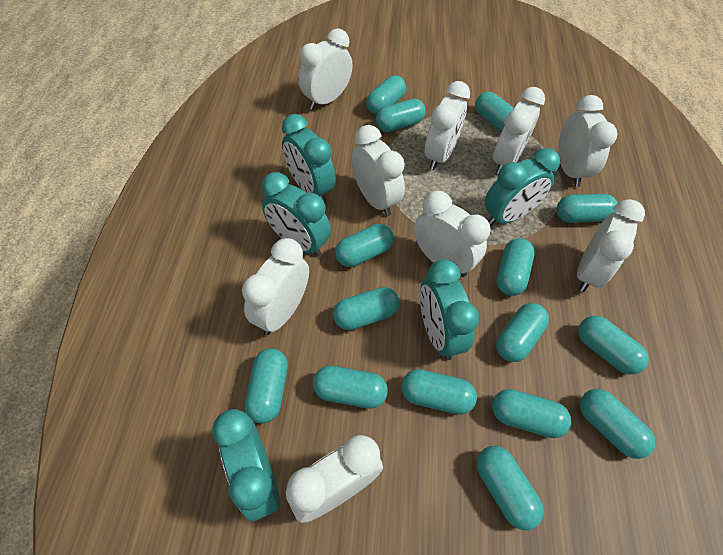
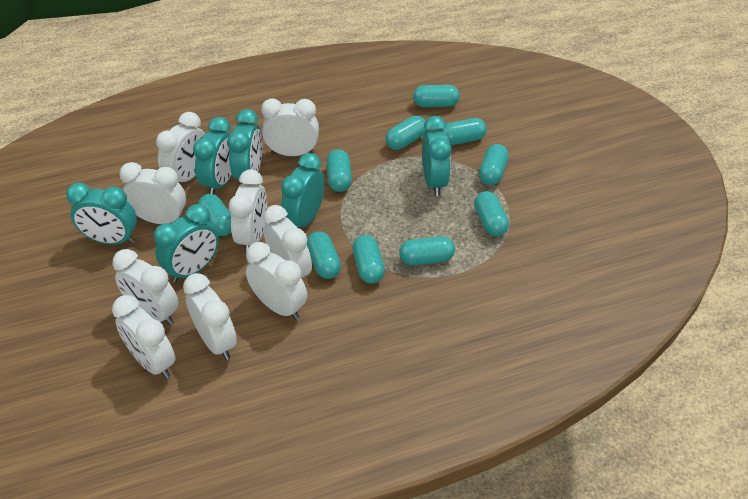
turquoise capsule: 15 -> 10
turquoise clock: 5 -> 6

